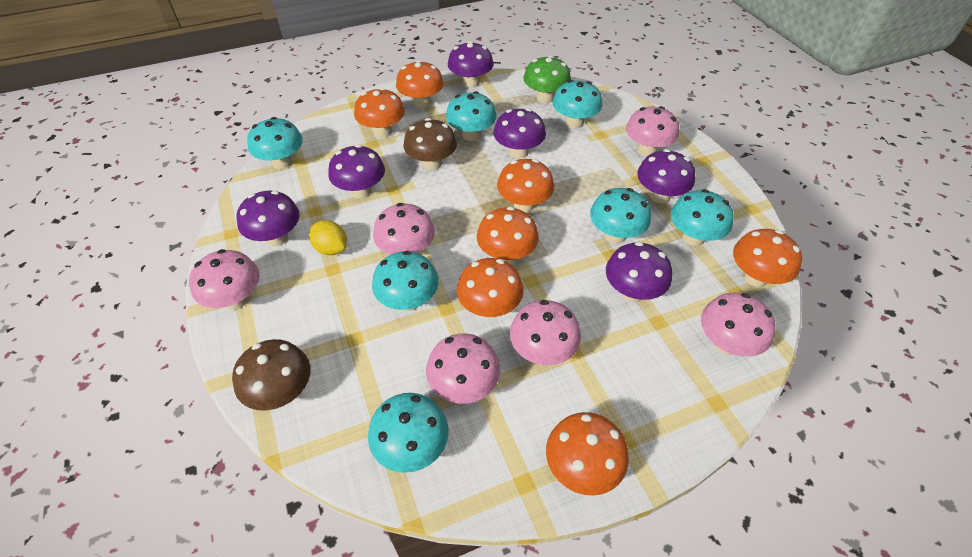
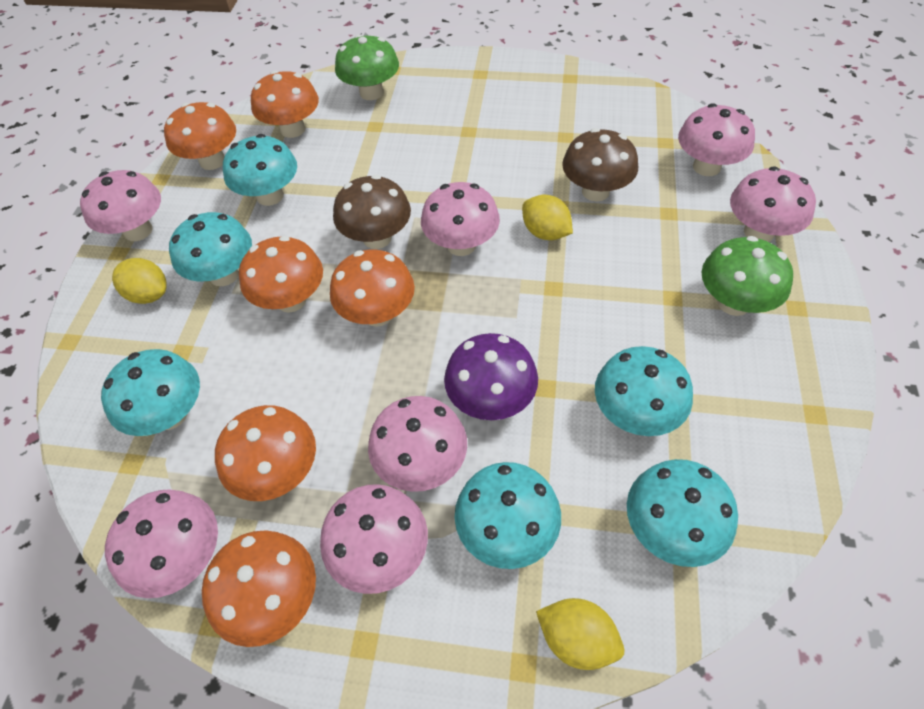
green mushroom: 1 -> 2
orange mushroom: 7 -> 6
pink mushroom: 6 -> 7
purple mushroom: 6 -> 1
turquoise mushroom: 7 -> 6
yellow lemon: 1 -> 3

